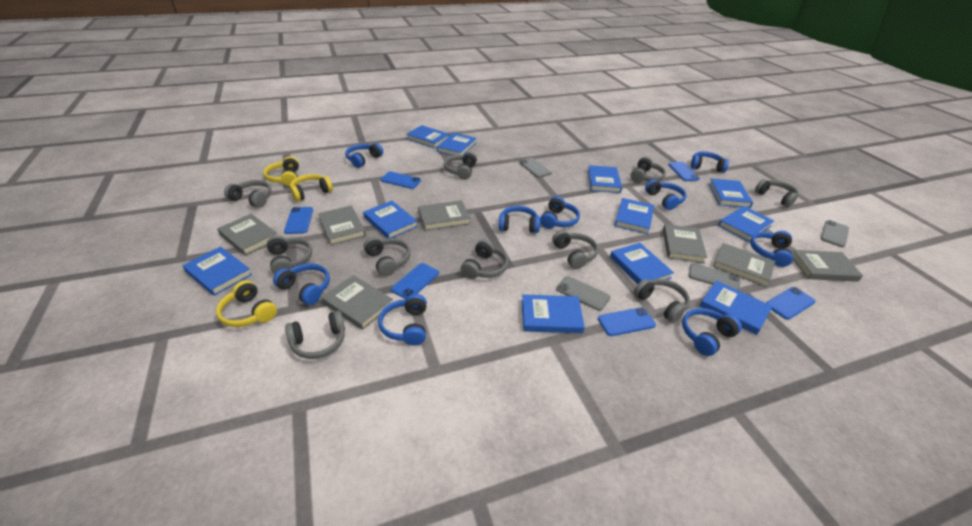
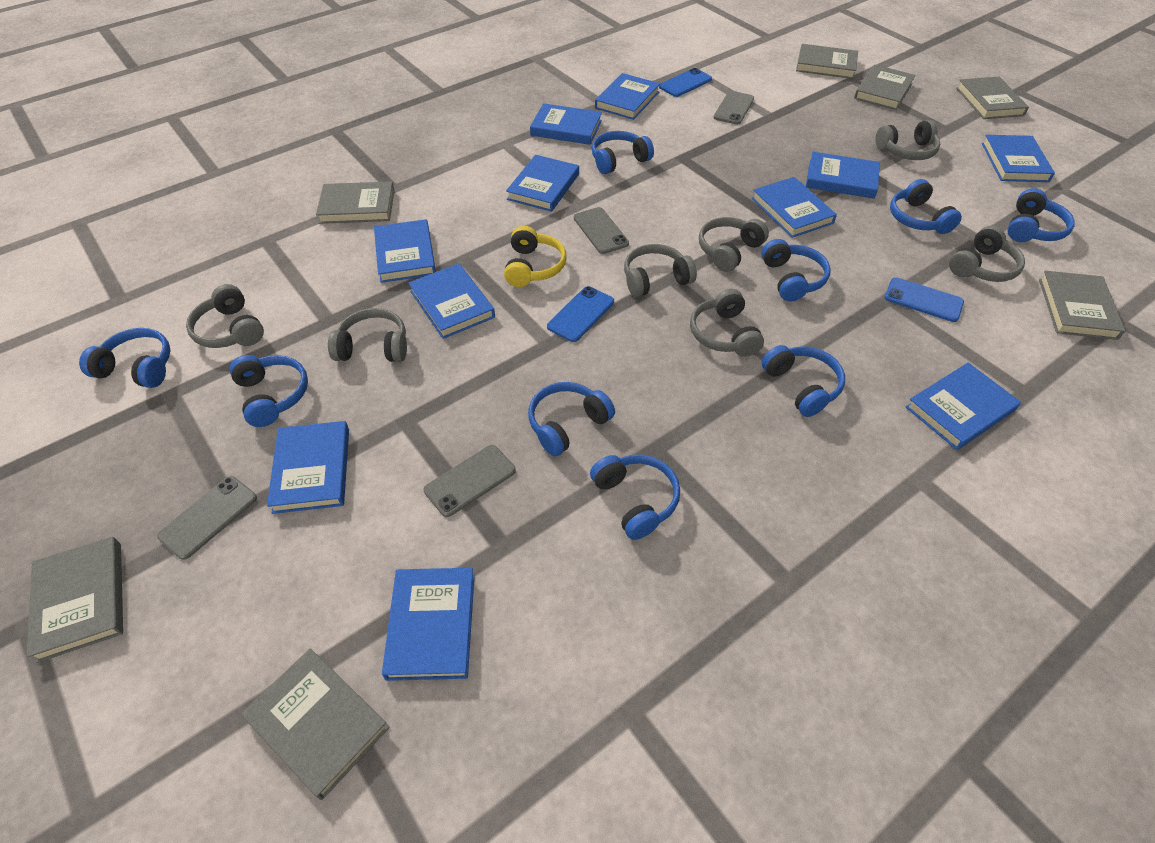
blue phone: 6 -> 3
grey headphones: 10 -> 7
yellow headphones: 3 -> 1

